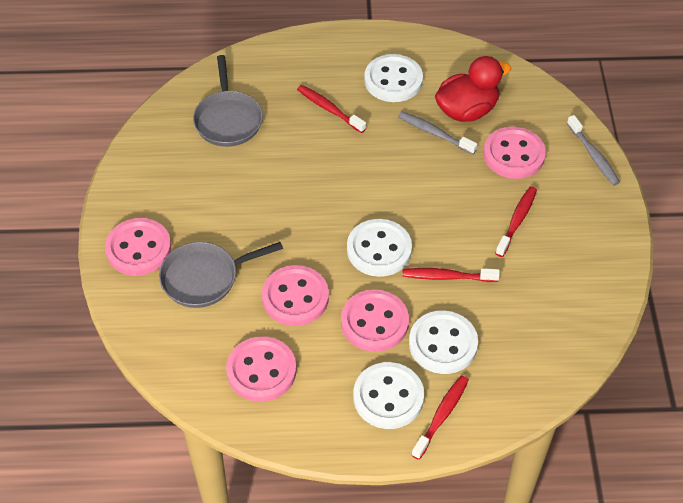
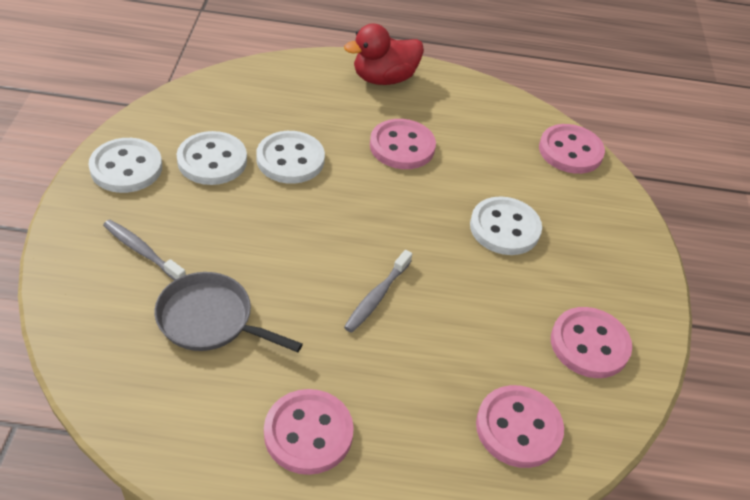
grey pan: 2 -> 1
red toothbrush: 4 -> 0

